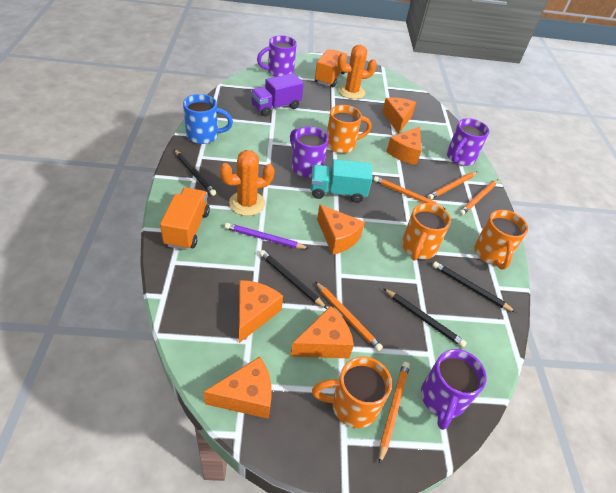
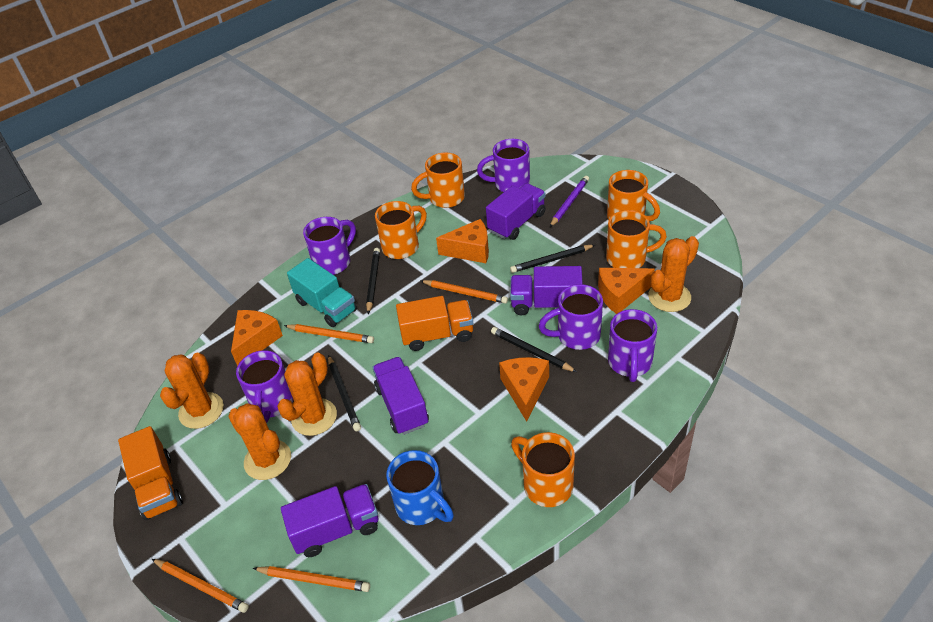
orange cactus: 2 -> 4
orange cheese: 6 -> 4
orange mug: 4 -> 5
orange pencil: 5 -> 4
purple mug: 4 -> 5
purple truck: 1 -> 4

